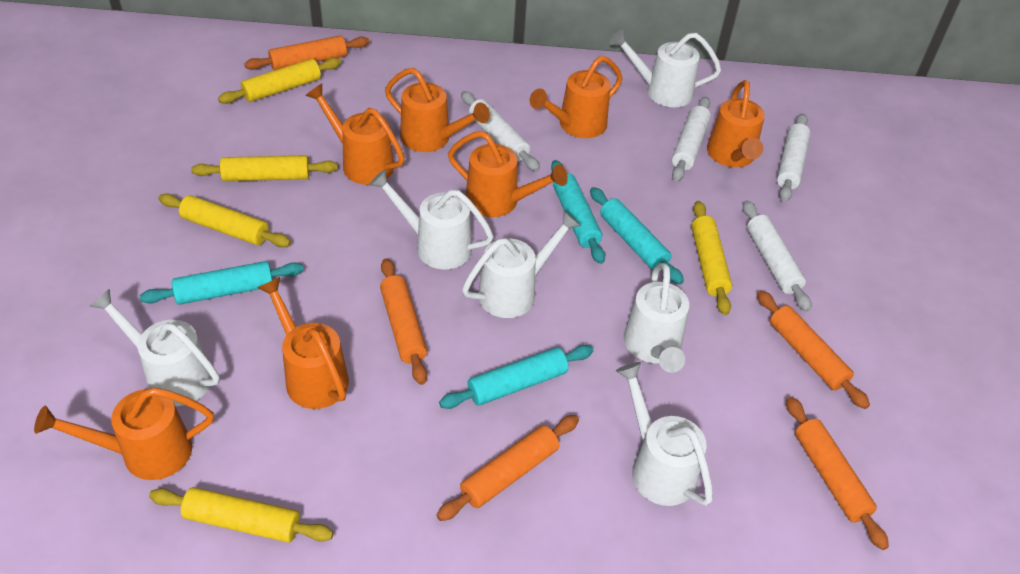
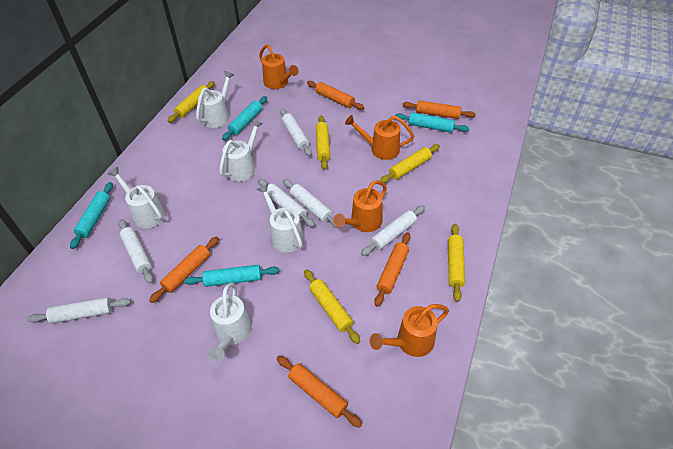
orange watering can: 7 -> 4
white rolling pin: 4 -> 6
white watering can: 6 -> 5

